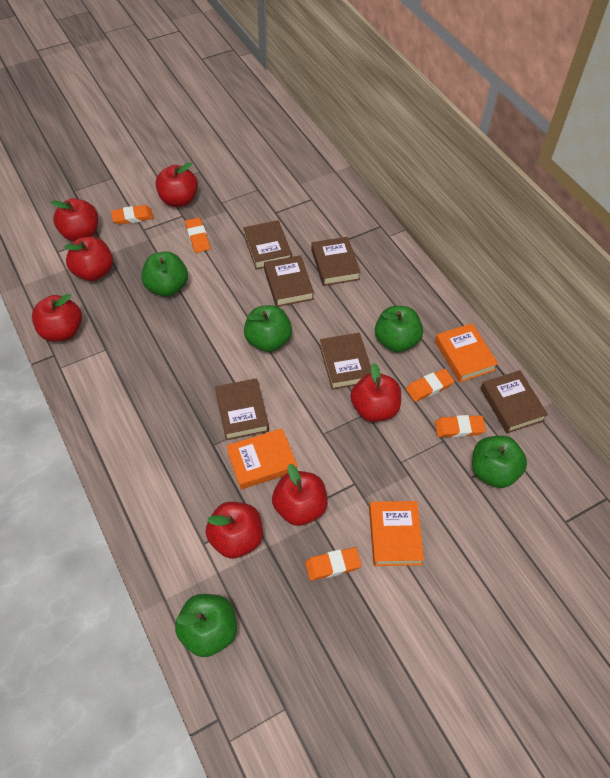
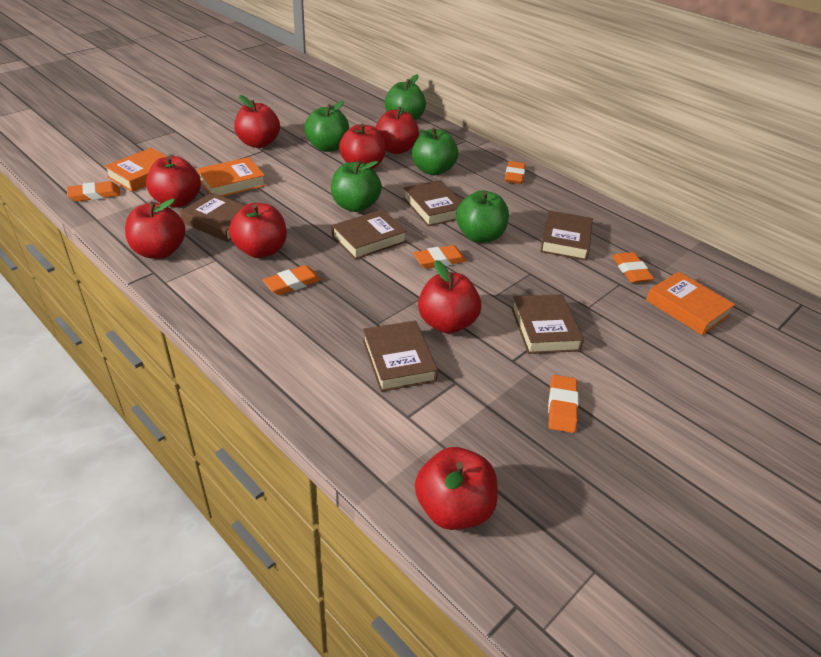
orange eraser: 5 -> 6
red apple: 7 -> 8

